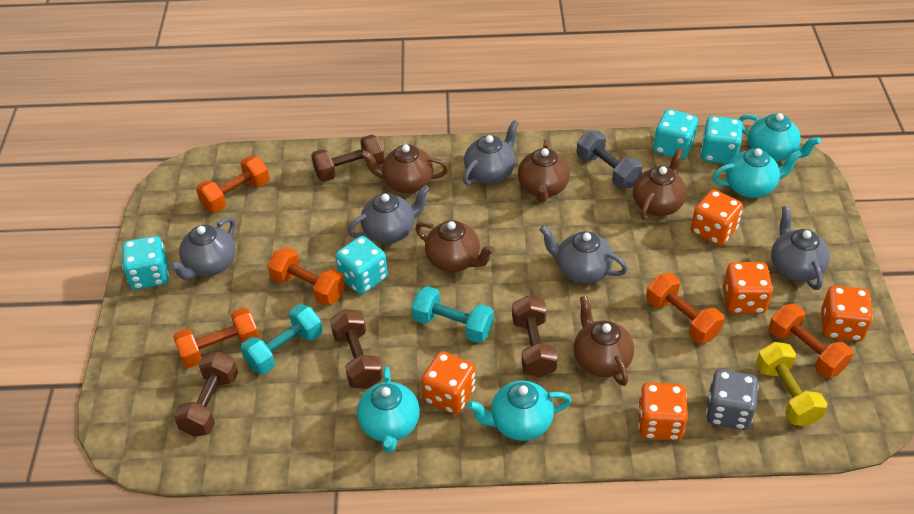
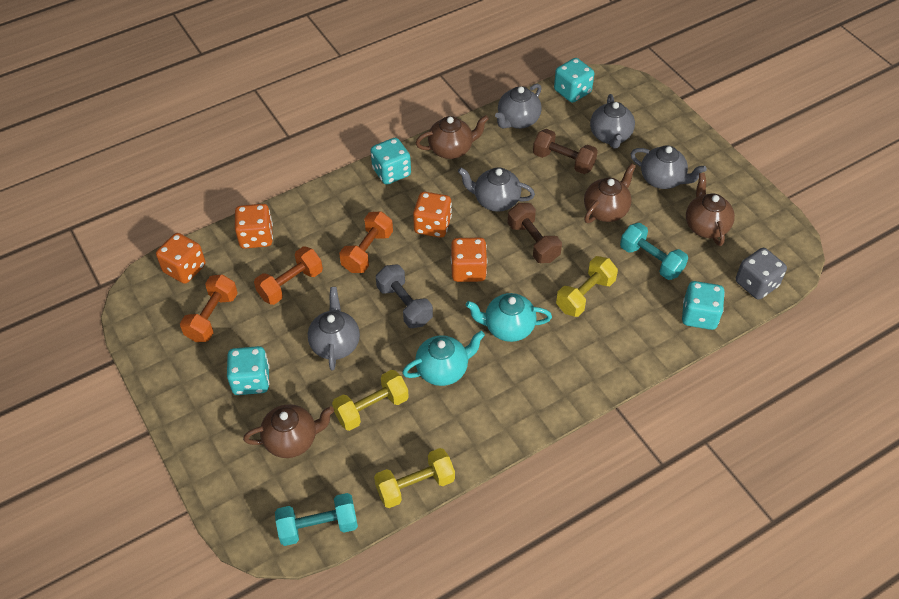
brown dumbbell: 4 -> 2
brown teapot: 5 -> 4
orange dice: 5 -> 4
orange dumbbell: 5 -> 3
turquoise teapot: 4 -> 2
yellow dumbbell: 1 -> 3

